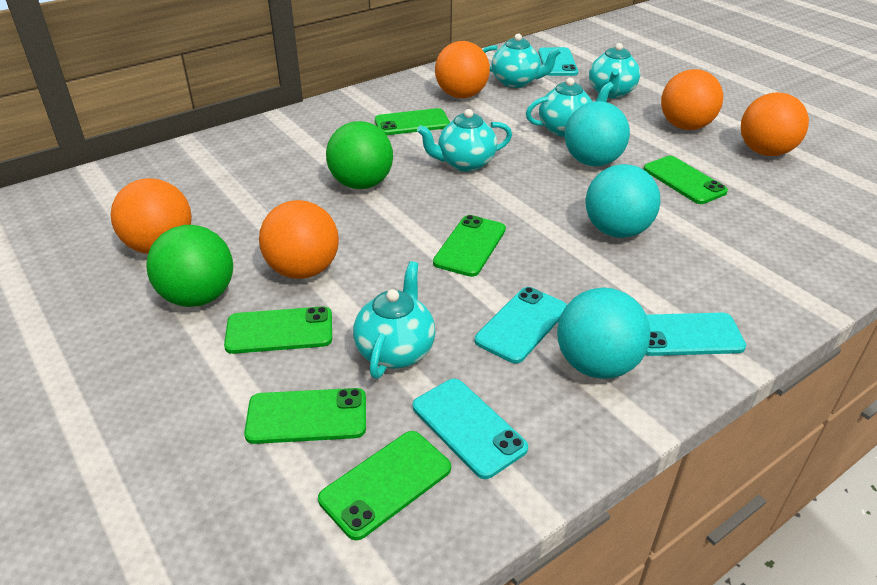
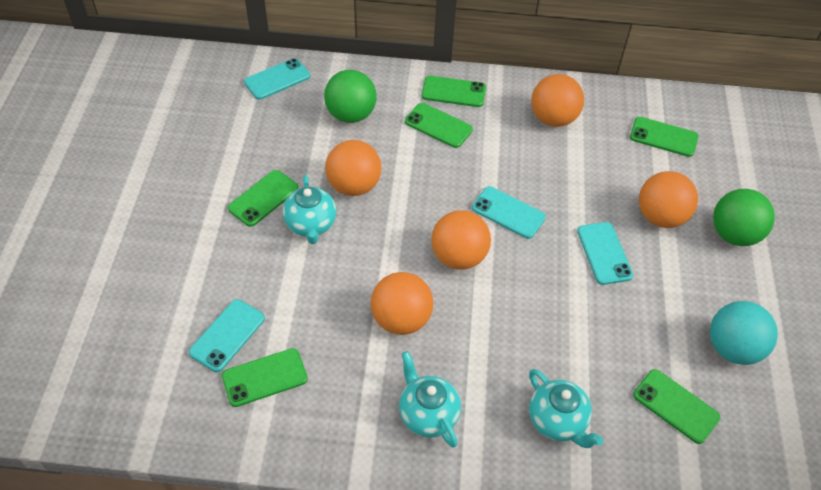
turquoise ball: 3 -> 1
turquoise teapot: 5 -> 3

